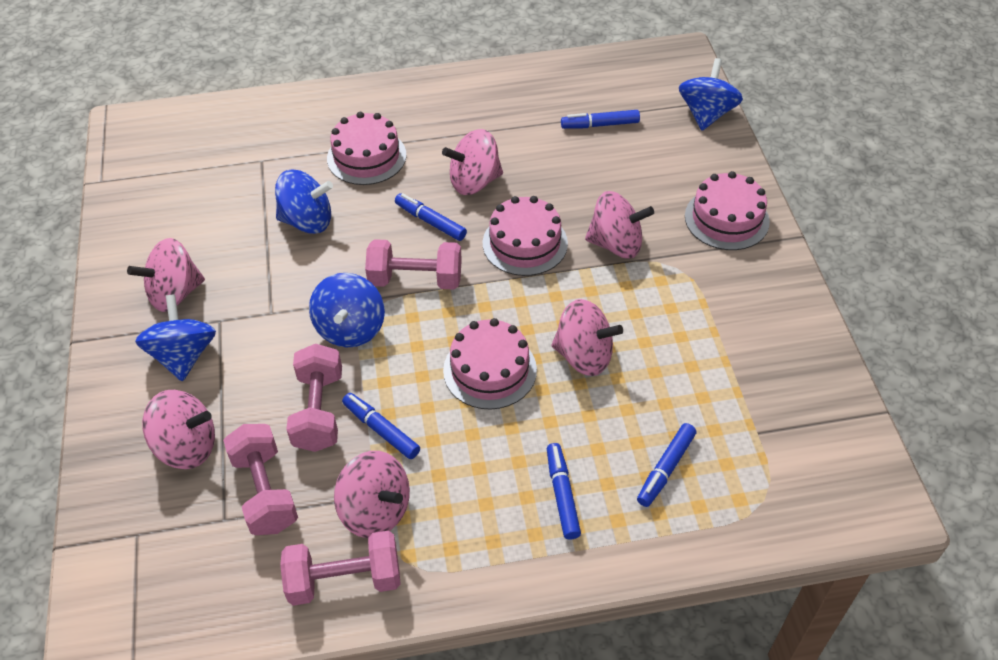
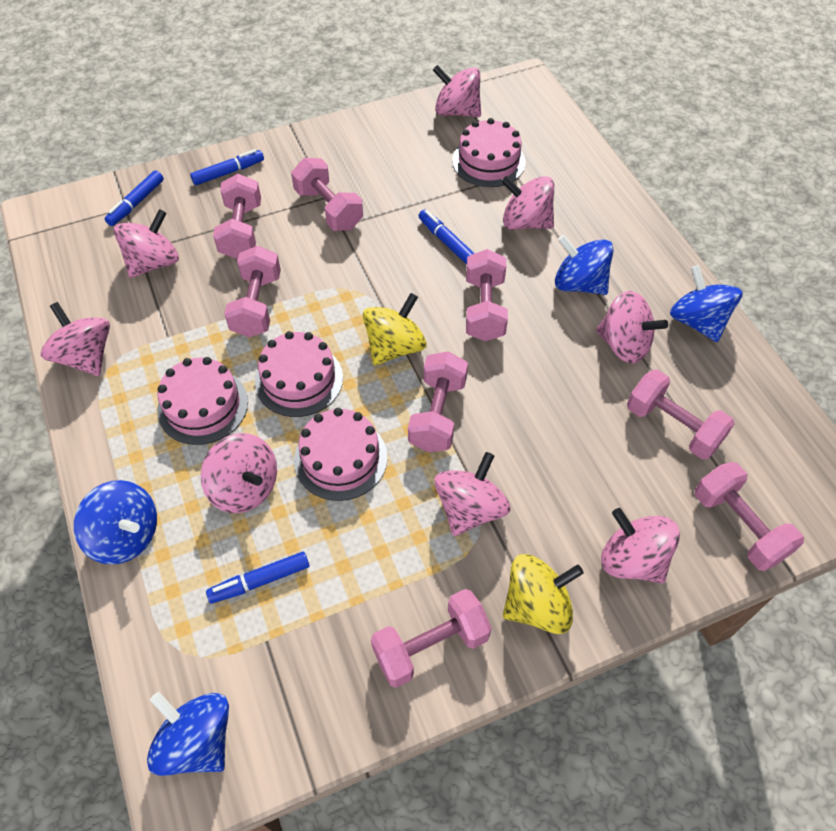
blue marker: 5 -> 4
pink dumbbell: 4 -> 8
pink spinning top: 6 -> 8
yellow spinning top: 0 -> 2

